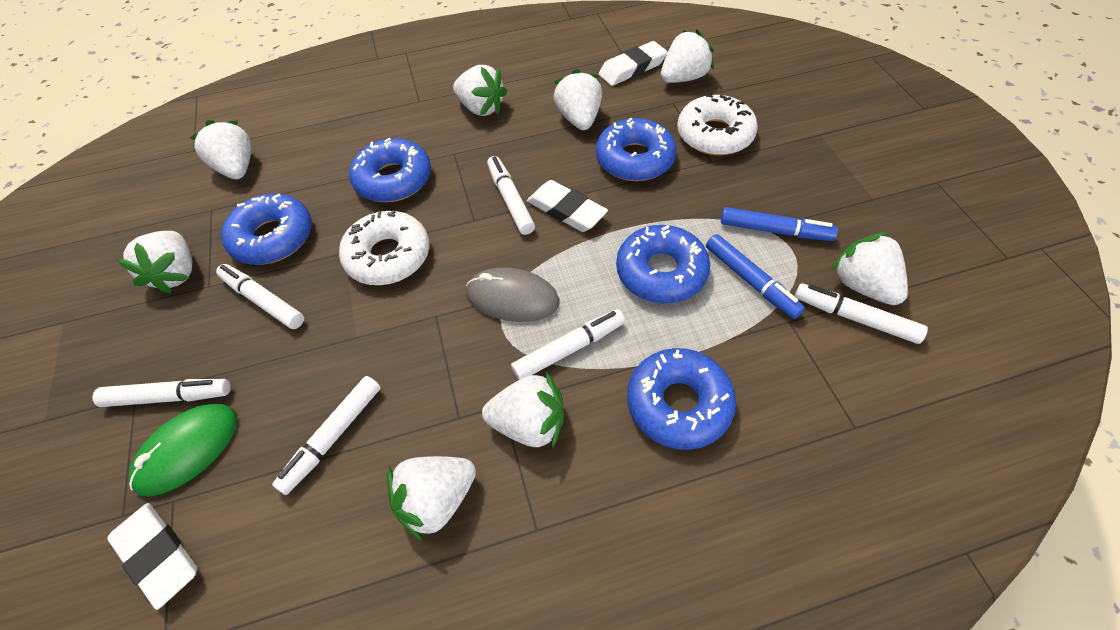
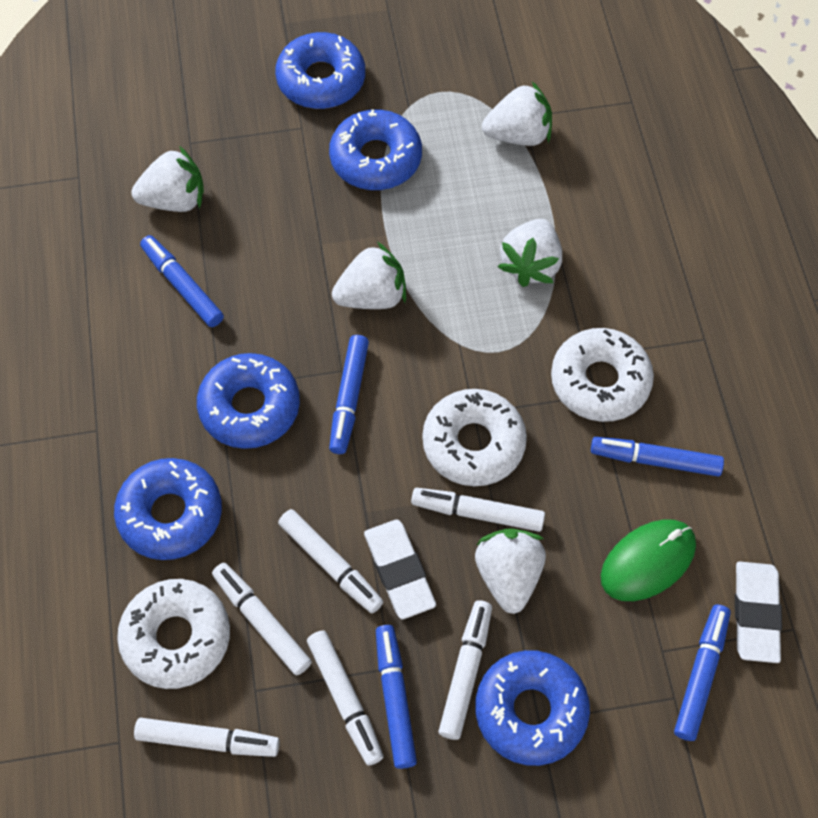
blue marker: 2 -> 5
grey mouse: 1 -> 0
white donut: 2 -> 3
white eraser: 3 -> 2
white strawberry: 8 -> 5

